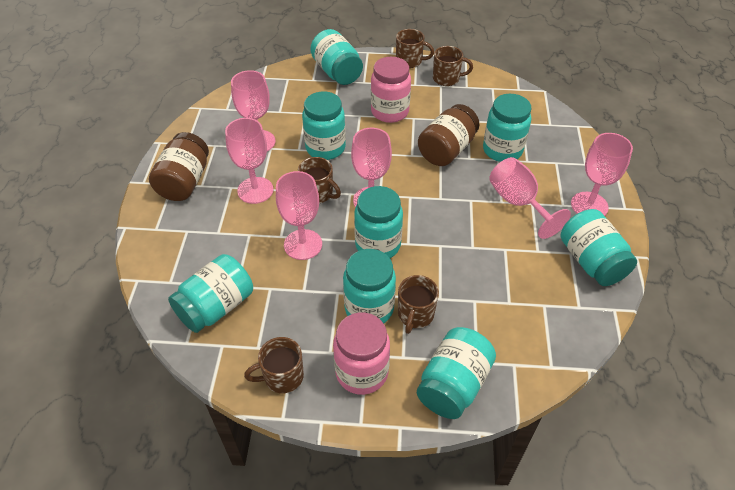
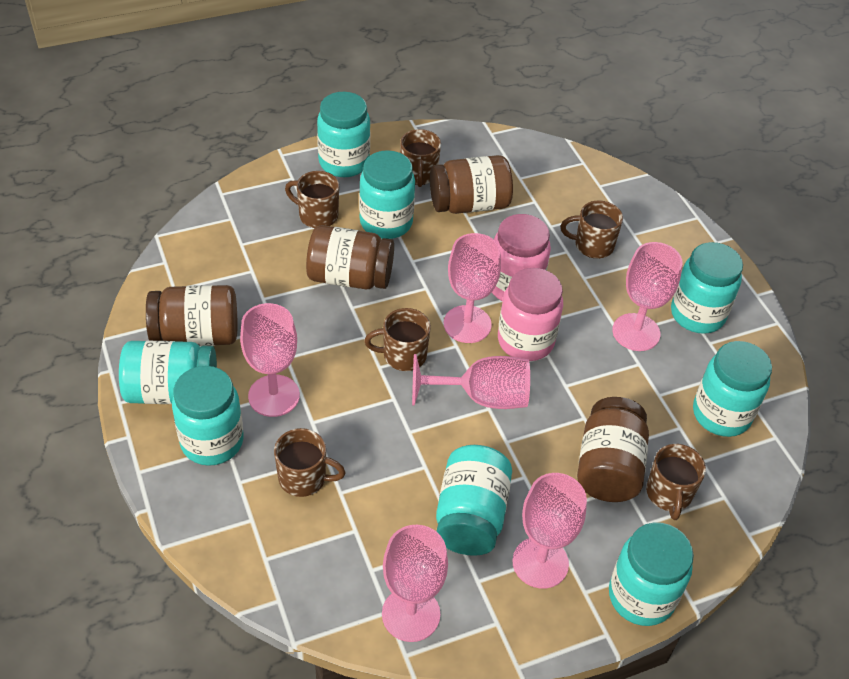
brown jar: 2 -> 4
brown mug: 5 -> 6

